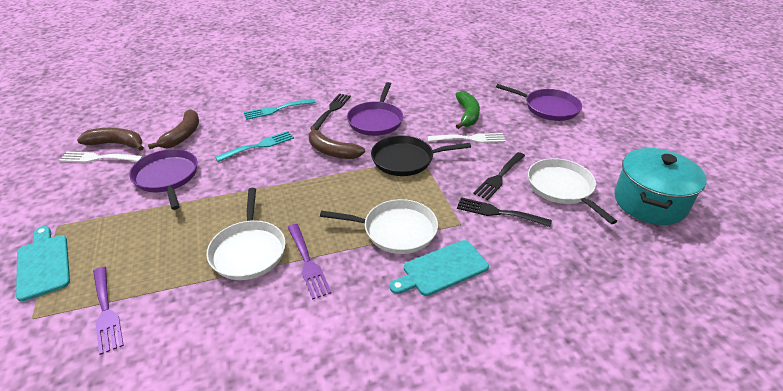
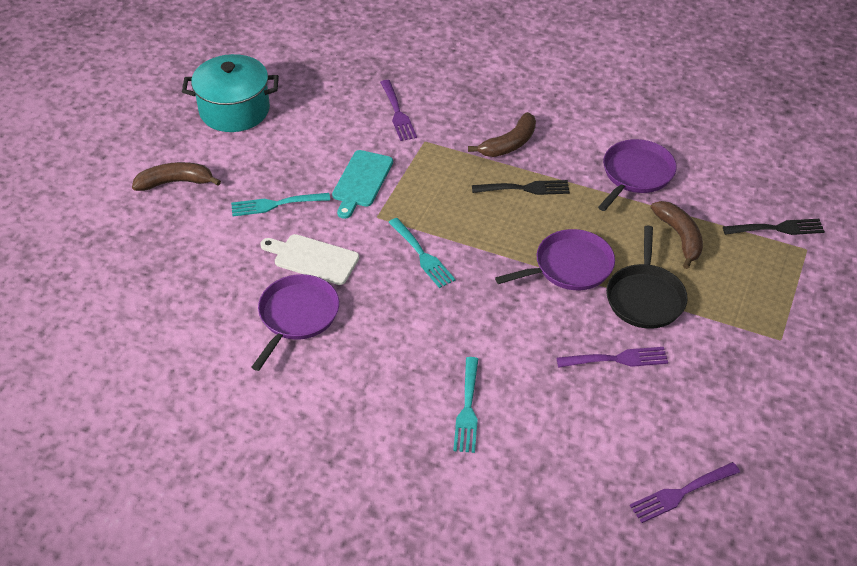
black fork: 3 -> 2
green banana: 1 -> 0
purple fork: 2 -> 3
turquoise cutting board: 2 -> 1
turquoise fork: 2 -> 3
white cutting board: 0 -> 1
white fork: 2 -> 0
white pan: 3 -> 0

